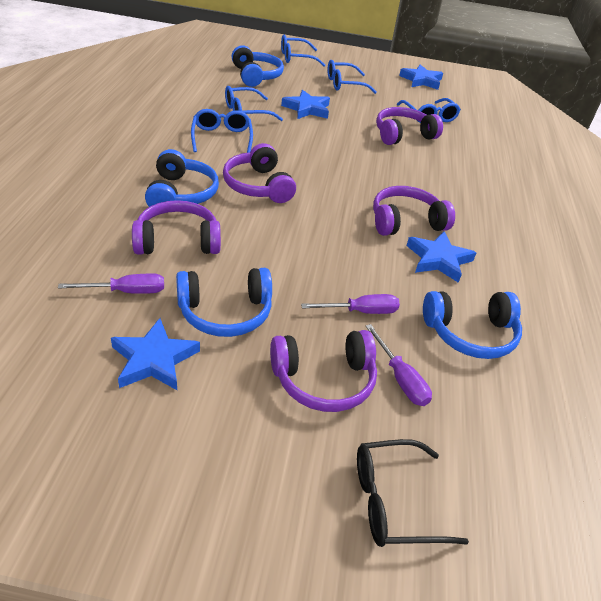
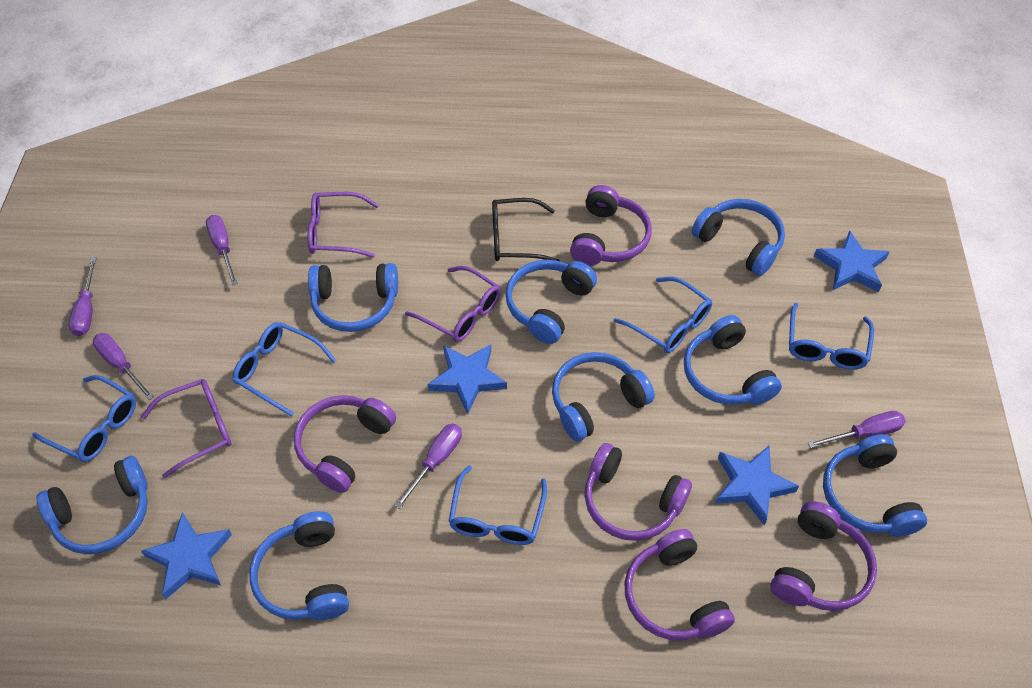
blue headphones: 4 -> 8
purple glasses: 0 -> 3
purple screwdriver: 3 -> 5

